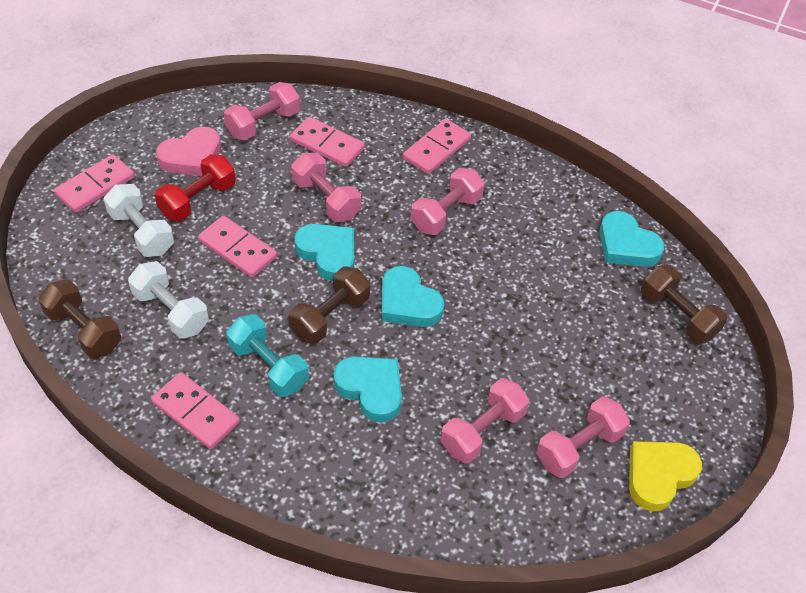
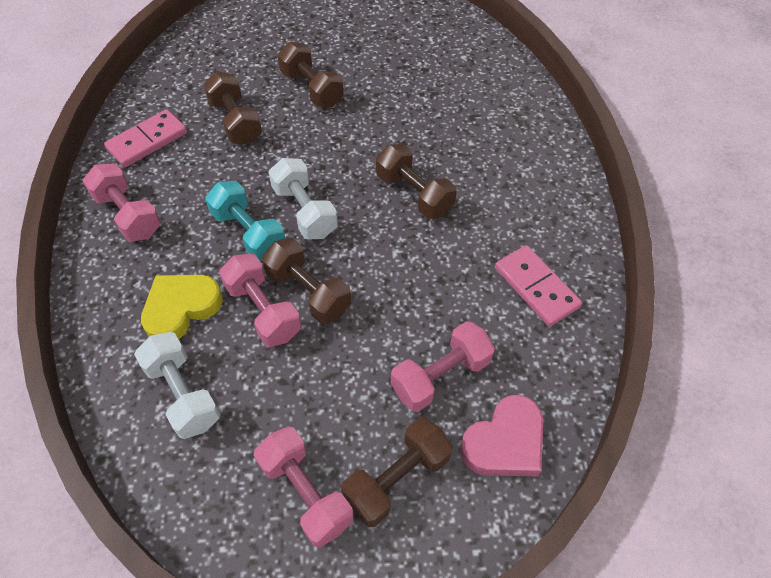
brown dumbbell: 3 -> 5
pink domino: 5 -> 2
pink dumbbell: 5 -> 4
red dumbbell: 1 -> 0
turquoise heart: 4 -> 0

